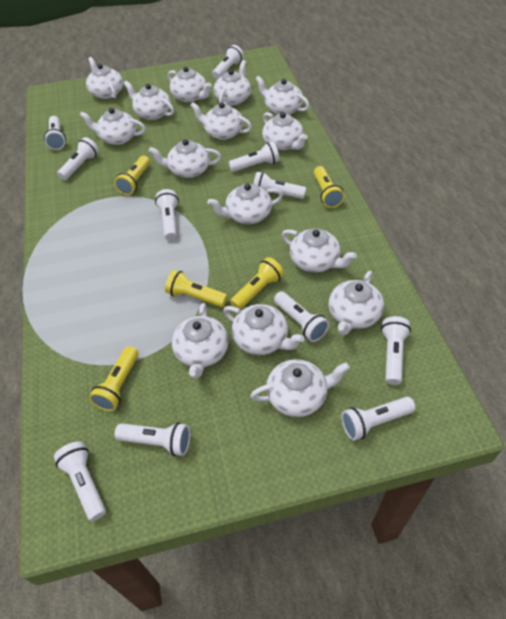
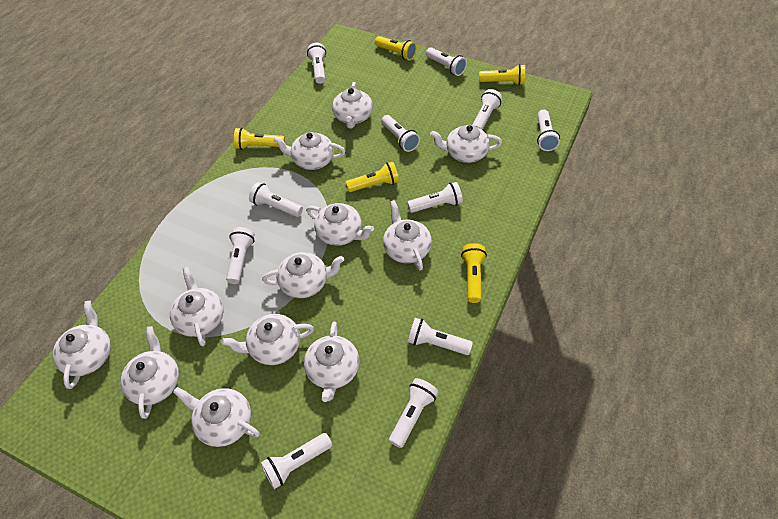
white teapot: 15 -> 12

